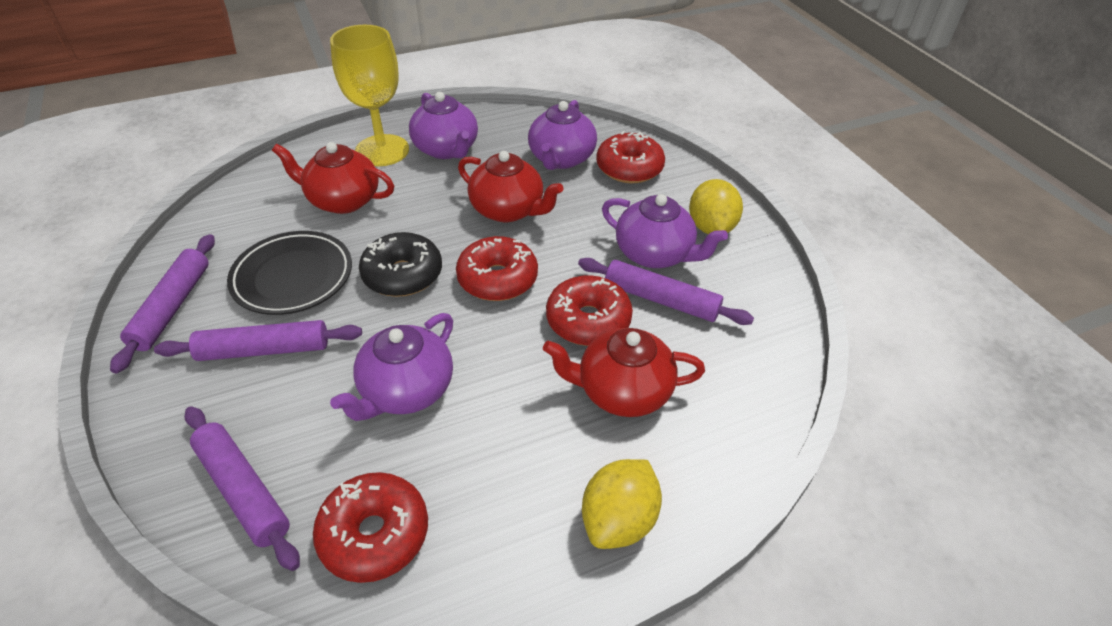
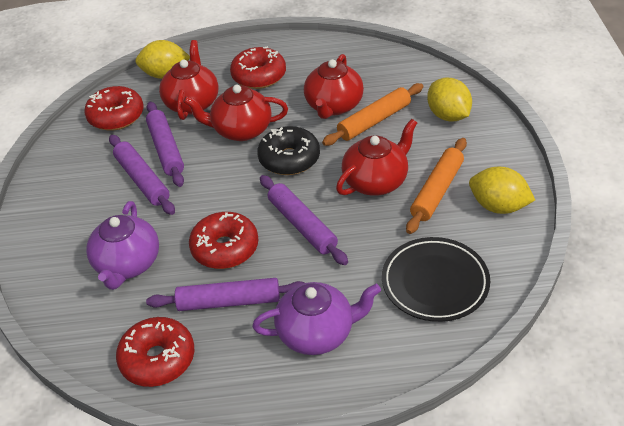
orange rolling pin: 0 -> 2
purple teapot: 4 -> 2
red teapot: 3 -> 4
yellow goblet: 1 -> 0
yellow lemon: 2 -> 3

